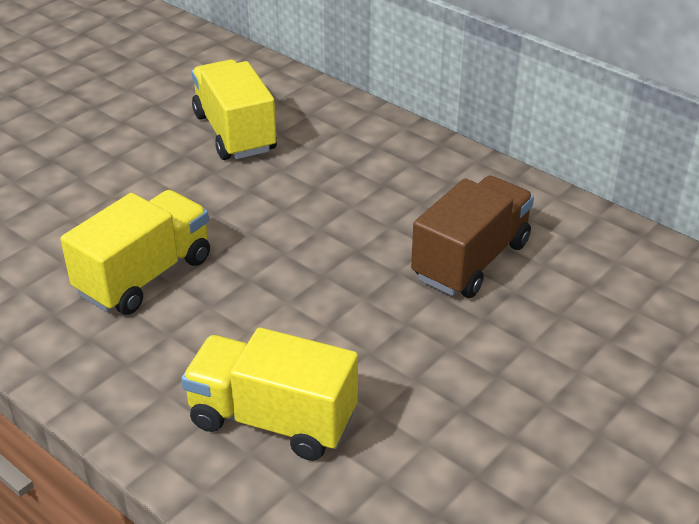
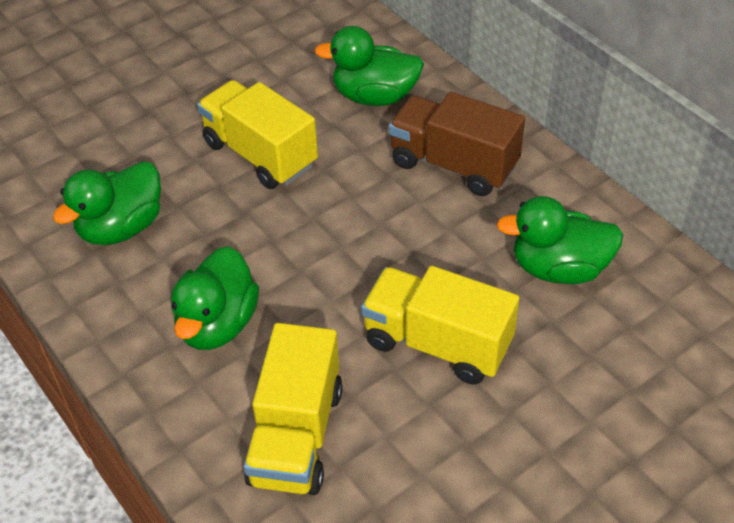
green duck: 0 -> 4

